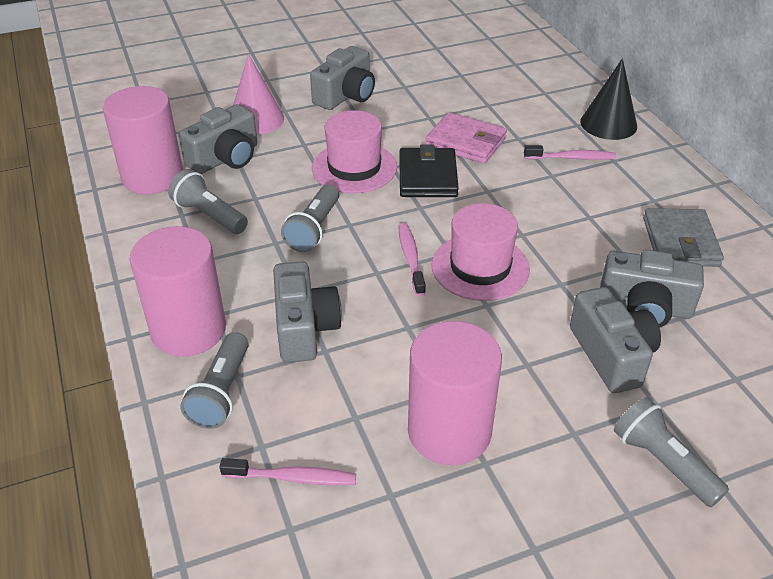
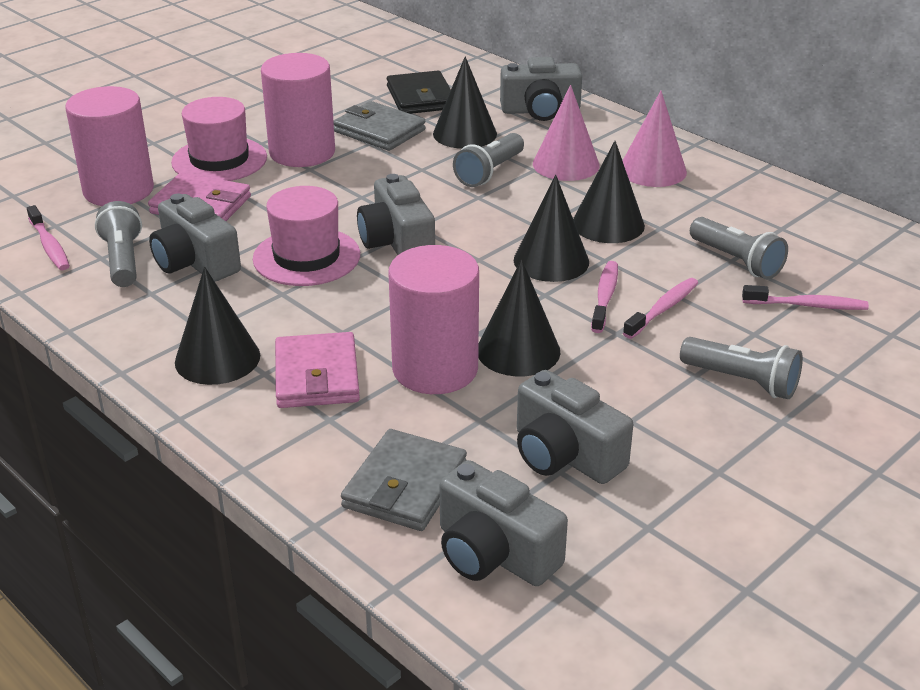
black cone: 1 -> 5
grey wallet: 1 -> 2
pink cone: 1 -> 2
pink toothbrush: 3 -> 4
pink wallet: 1 -> 2

